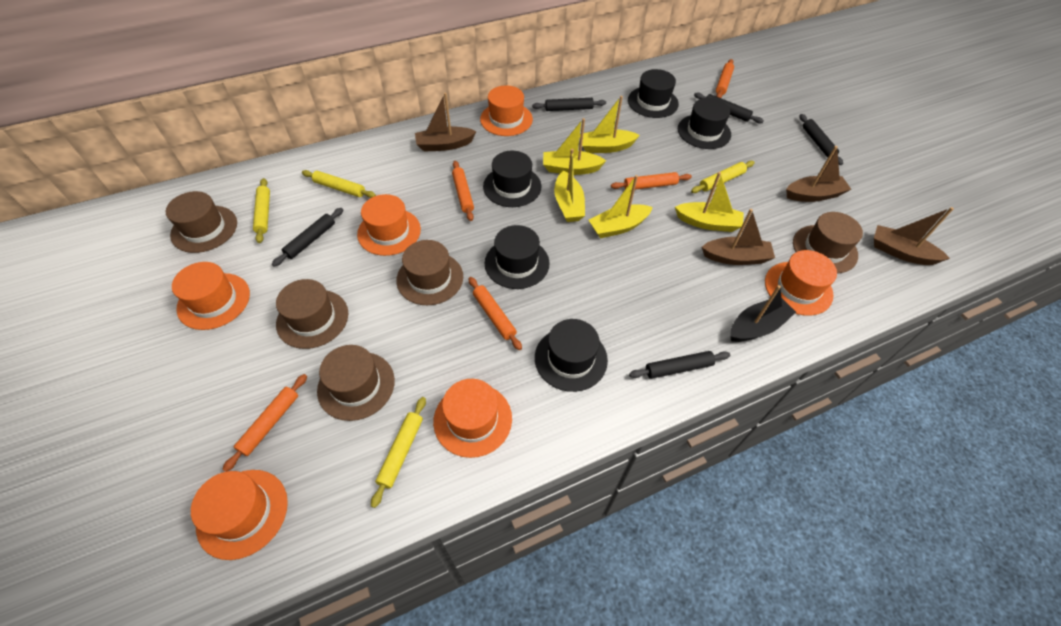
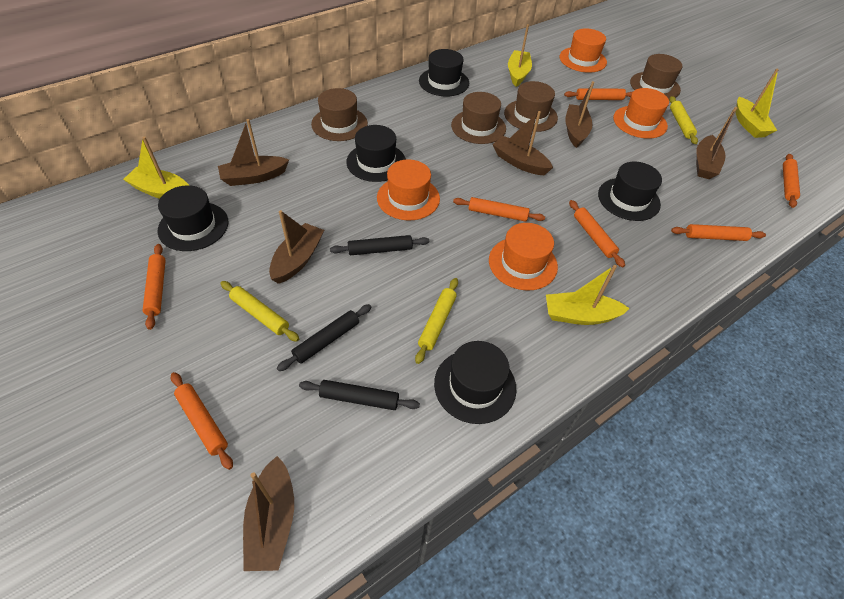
black boat: 1 -> 0
black rolling pin: 5 -> 3
brown boat: 4 -> 6
brown hat: 5 -> 4
orange hat: 6 -> 4
orange rolling pin: 5 -> 7
yellow boat: 5 -> 4
yellow rolling pin: 4 -> 3

